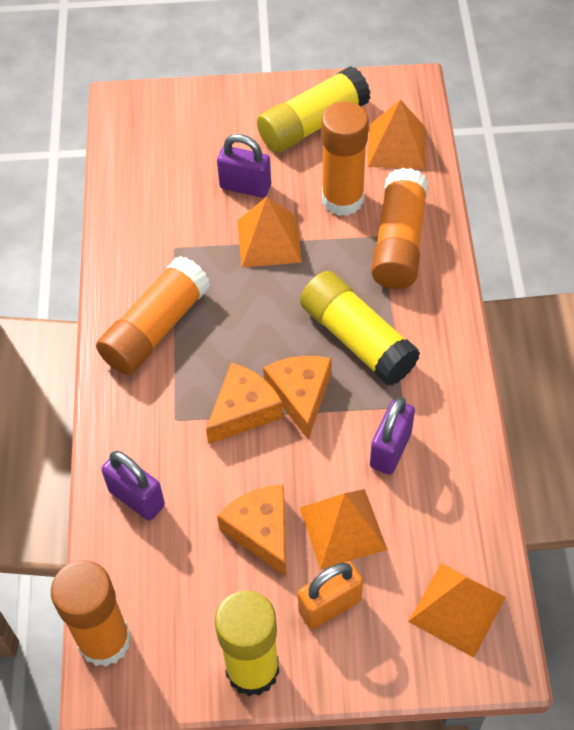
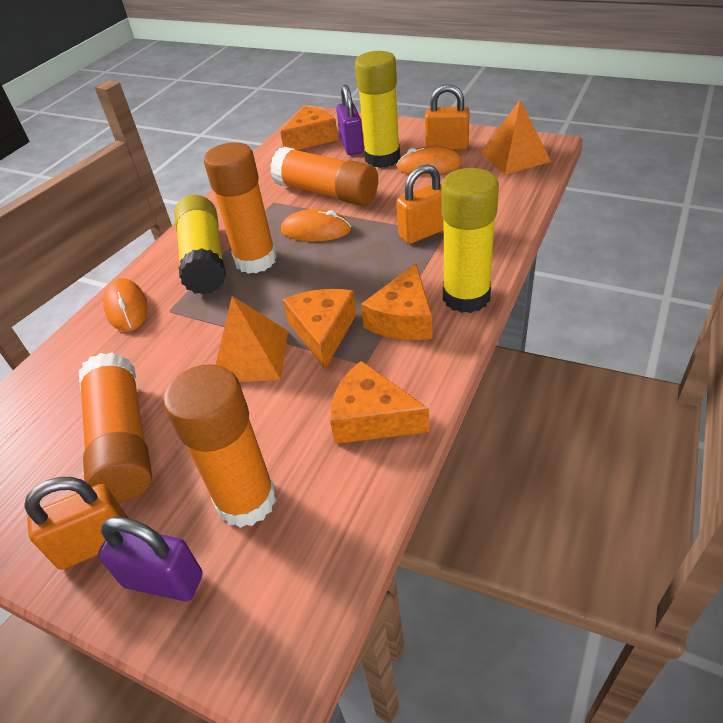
orange cheese: 3 -> 4
orange mouse: 0 -> 3
orange padlock: 1 -> 3
orange pyramid: 4 -> 2
purple padlock: 3 -> 2

